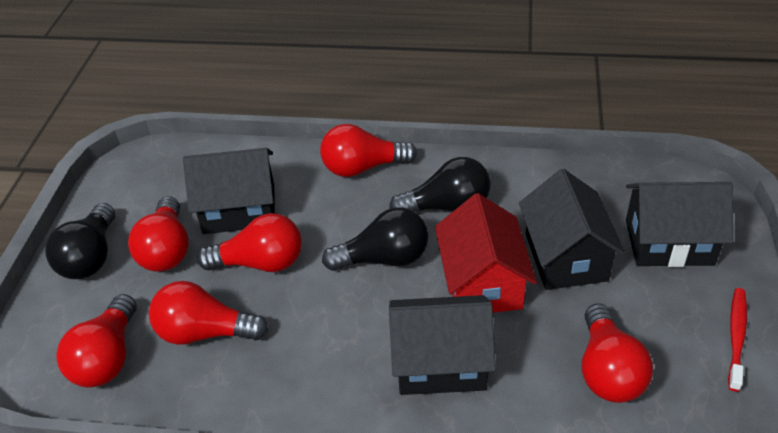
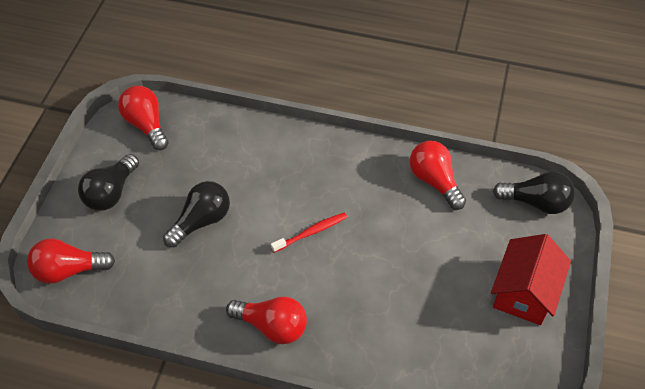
black house: 4 -> 0
red light bulb: 6 -> 4

